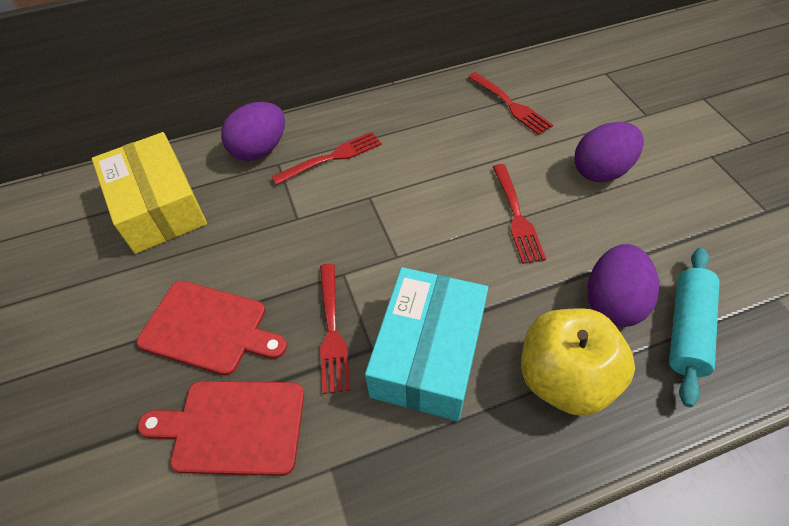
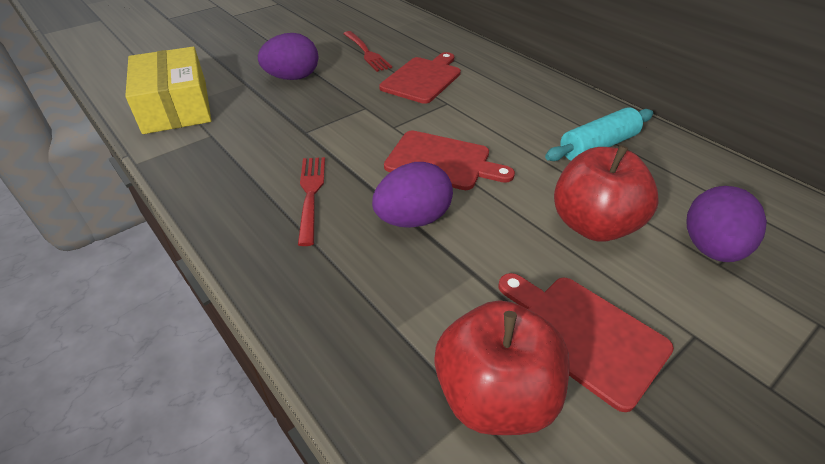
red apple: 0 -> 2
red cutting board: 2 -> 3
red fork: 4 -> 2
turquoise box: 1 -> 0
yellow apple: 1 -> 0

